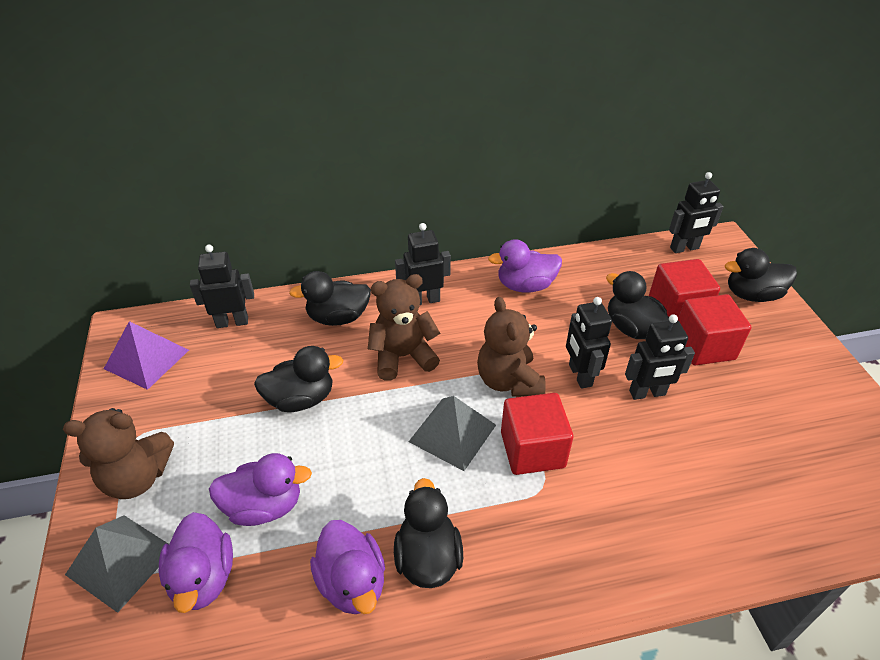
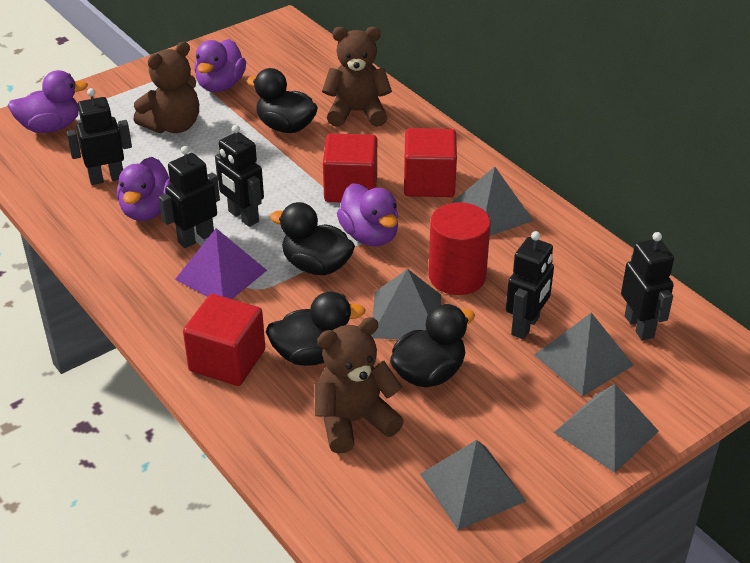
black duck: 5 -> 4
grey pyramid: 2 -> 5
red cylinder: 0 -> 1

